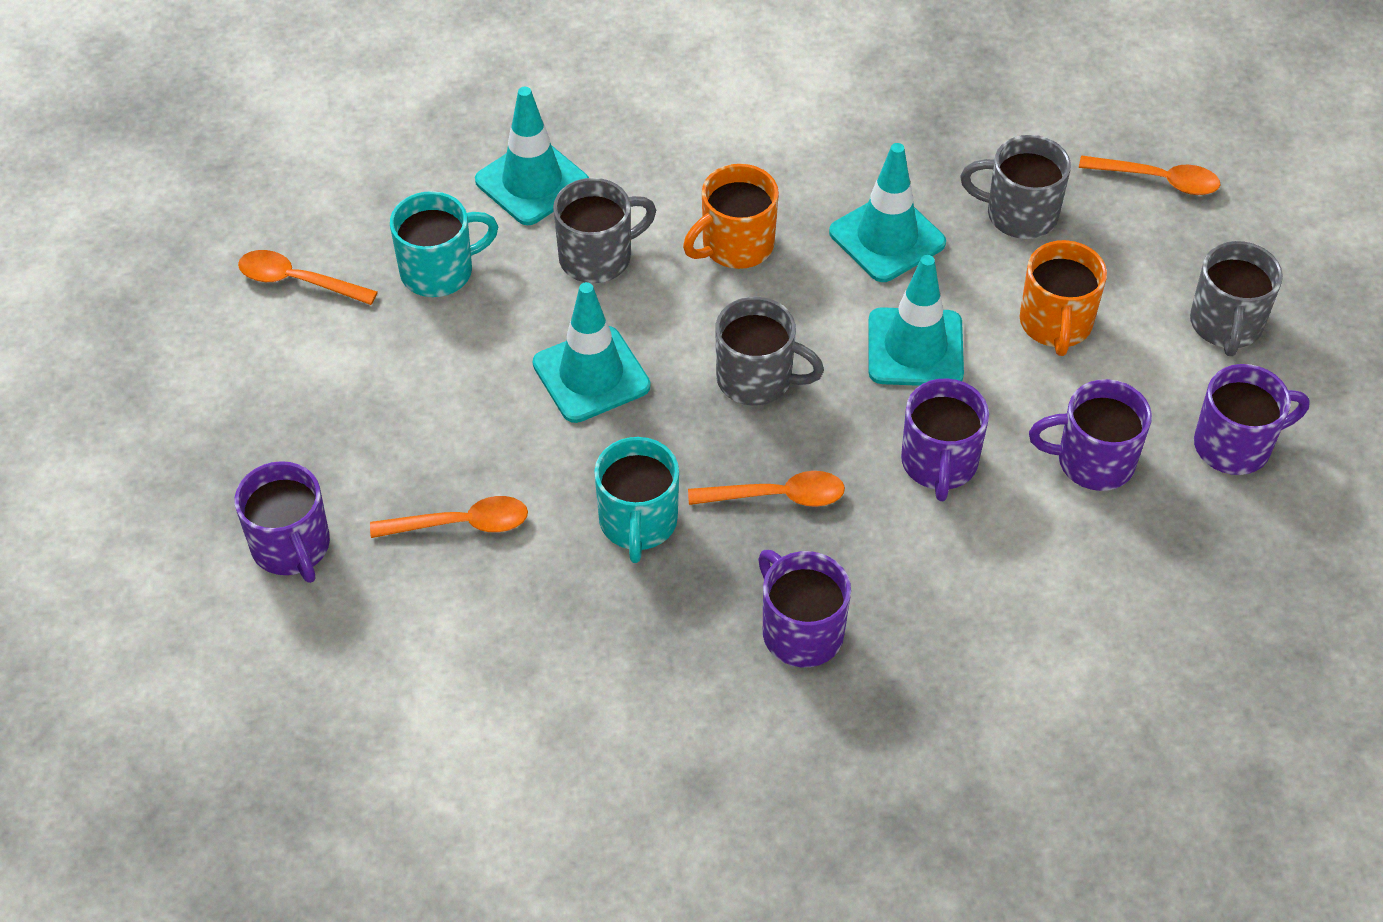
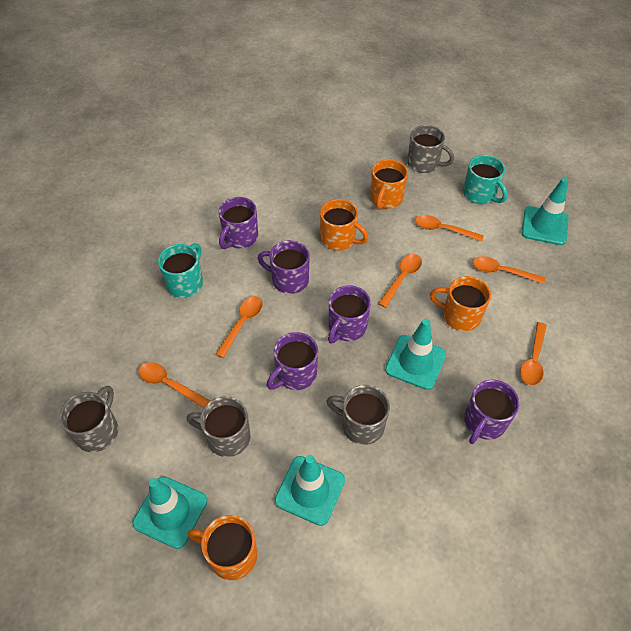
orange mug: 2 -> 4
orange spoon: 4 -> 6

